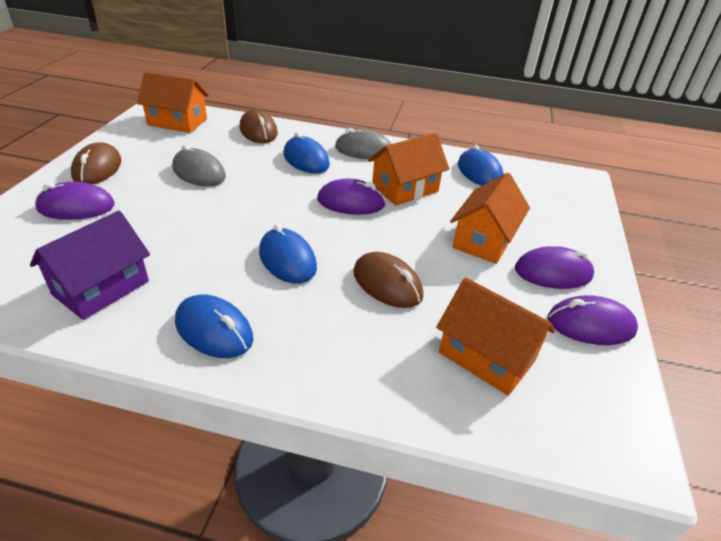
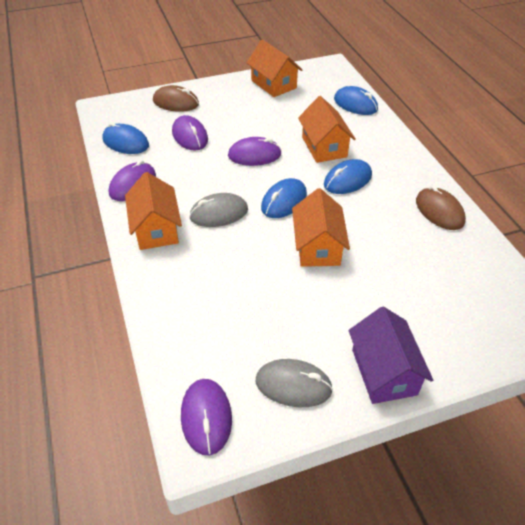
brown mouse: 3 -> 2

